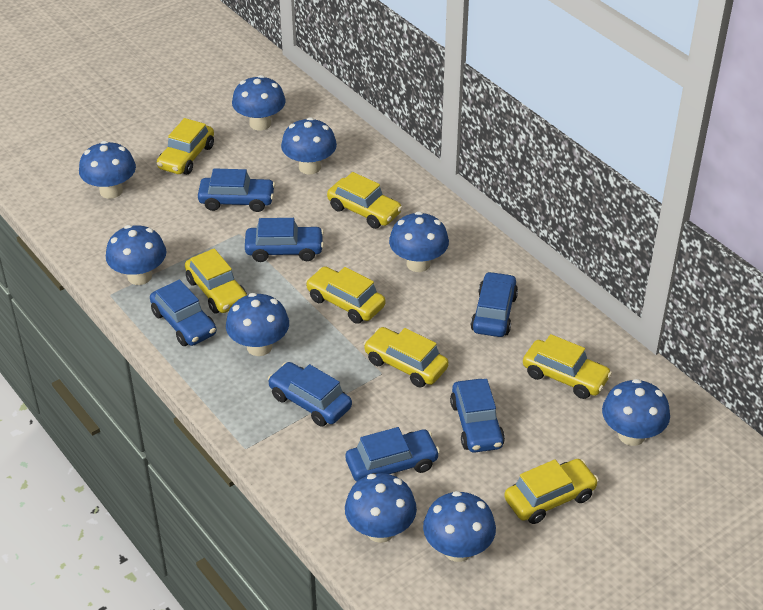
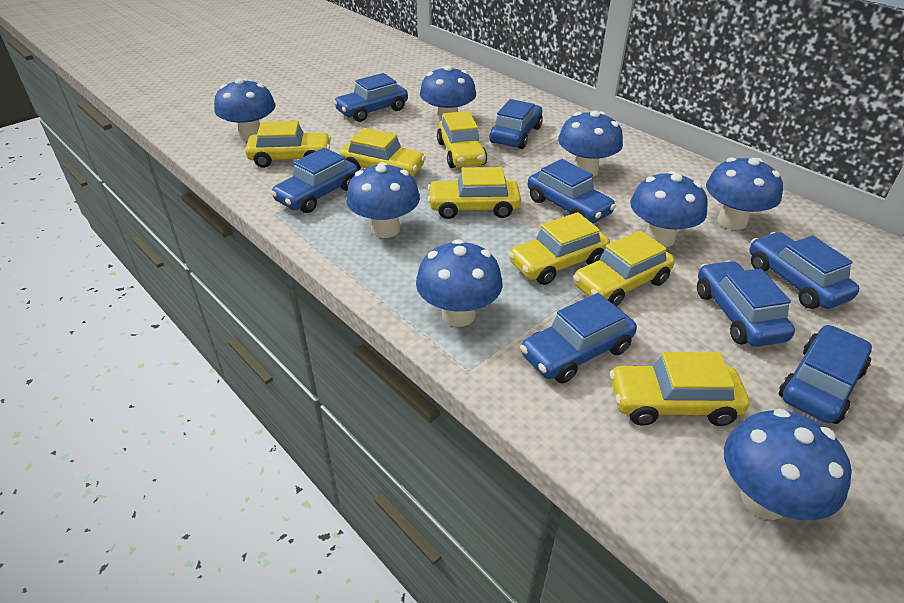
blue car: 7 -> 8
blue mushroom: 9 -> 8

